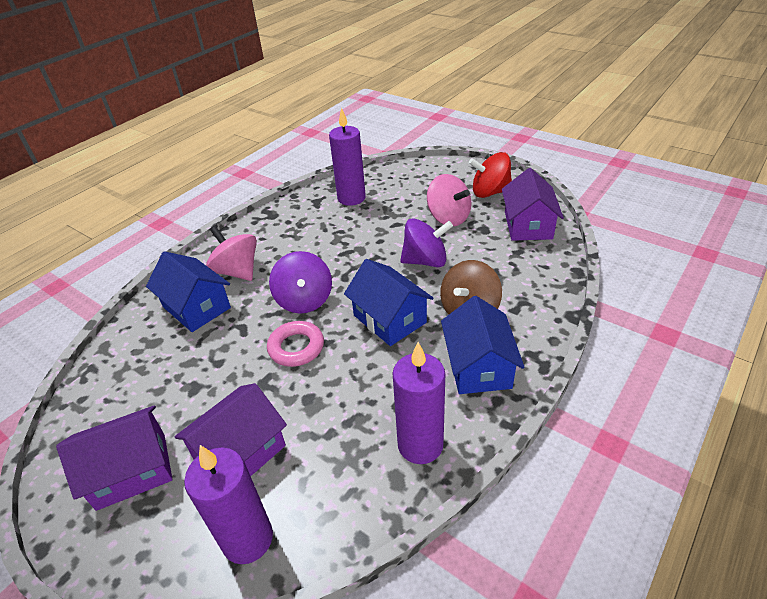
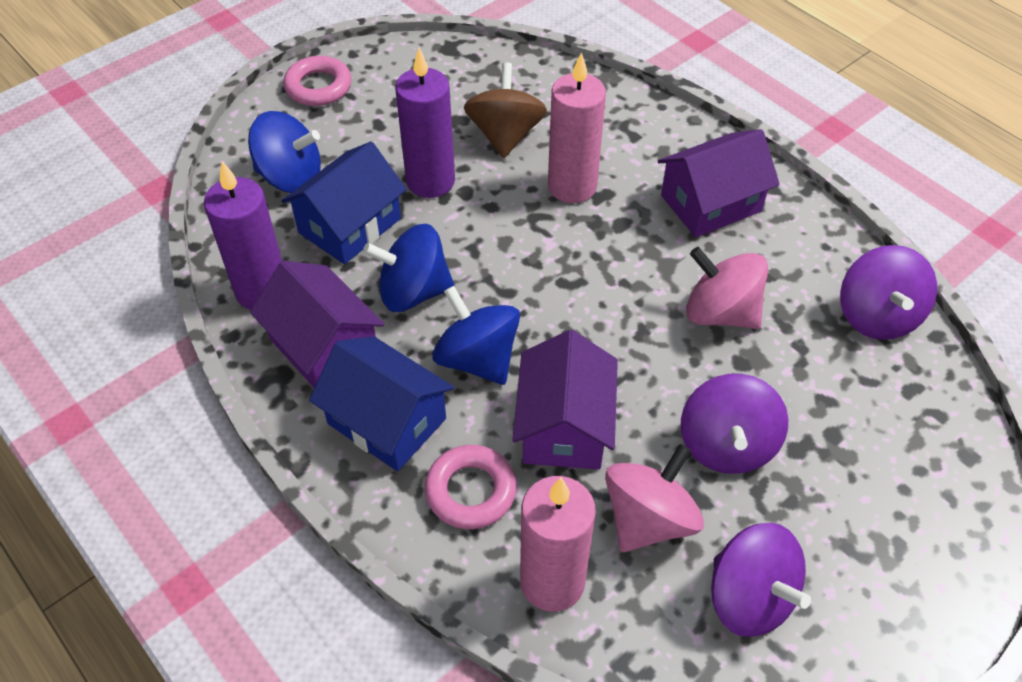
blue house: 3 -> 2
blue spinning top: 0 -> 3
pink candle: 0 -> 2
pink ring: 1 -> 2
purple candle: 3 -> 2
purple spinning top: 2 -> 3
red spinning top: 1 -> 0

